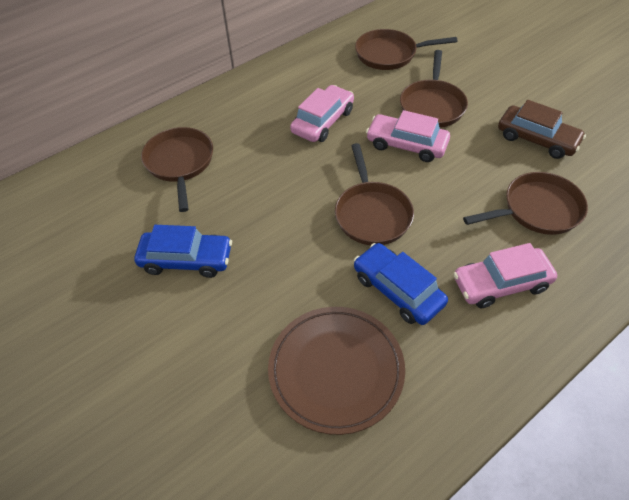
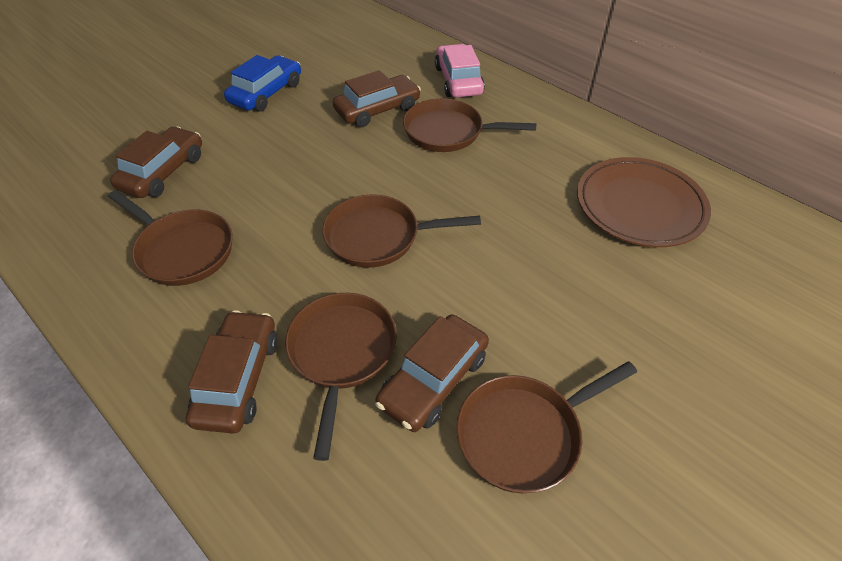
blue car: 2 -> 1
brown car: 1 -> 4
pink car: 3 -> 1

